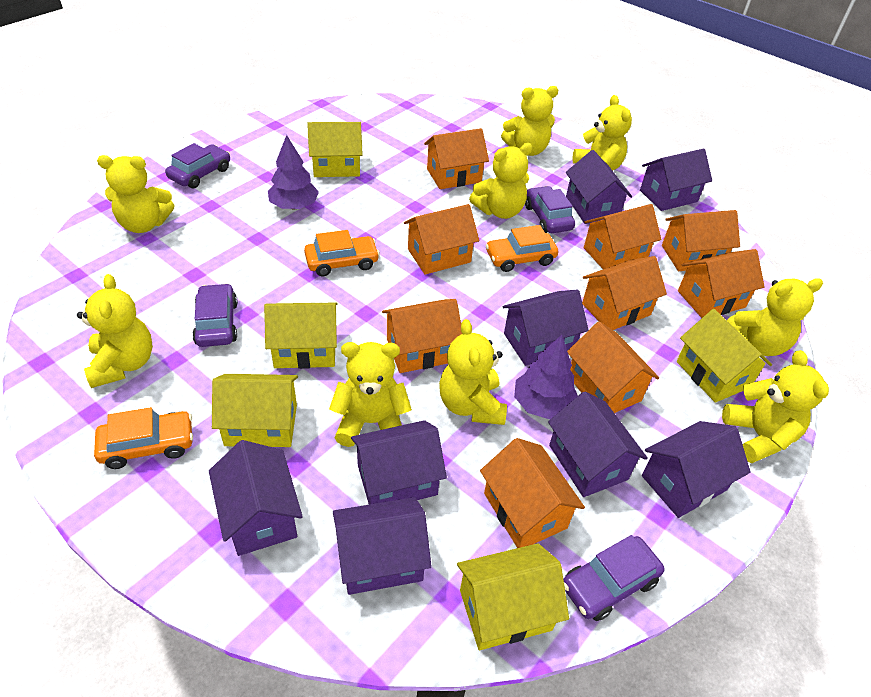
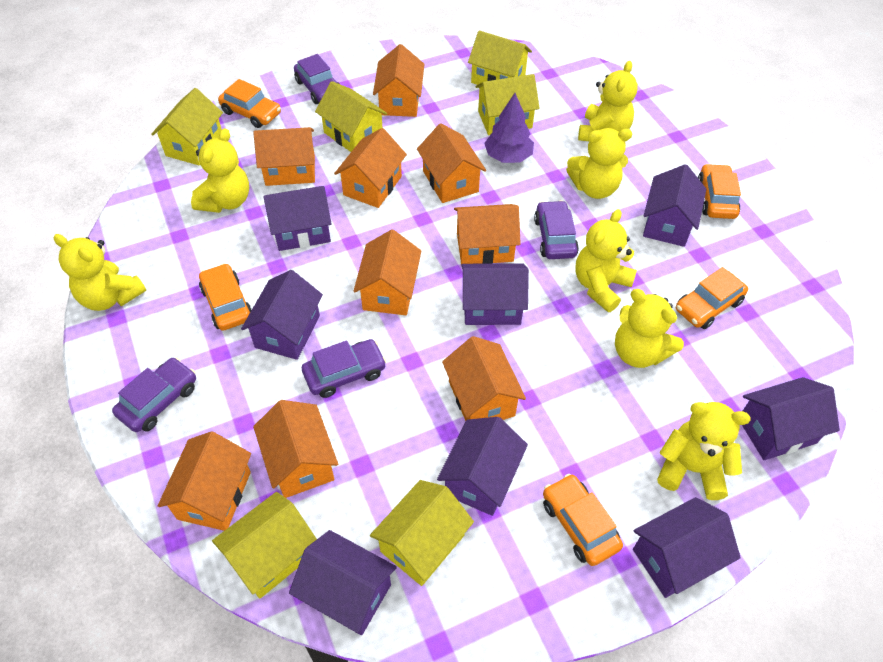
orange car: 3 -> 5
purple tree: 2 -> 1
yellow house: 5 -> 6
yellow teddy bear: 9 -> 7

